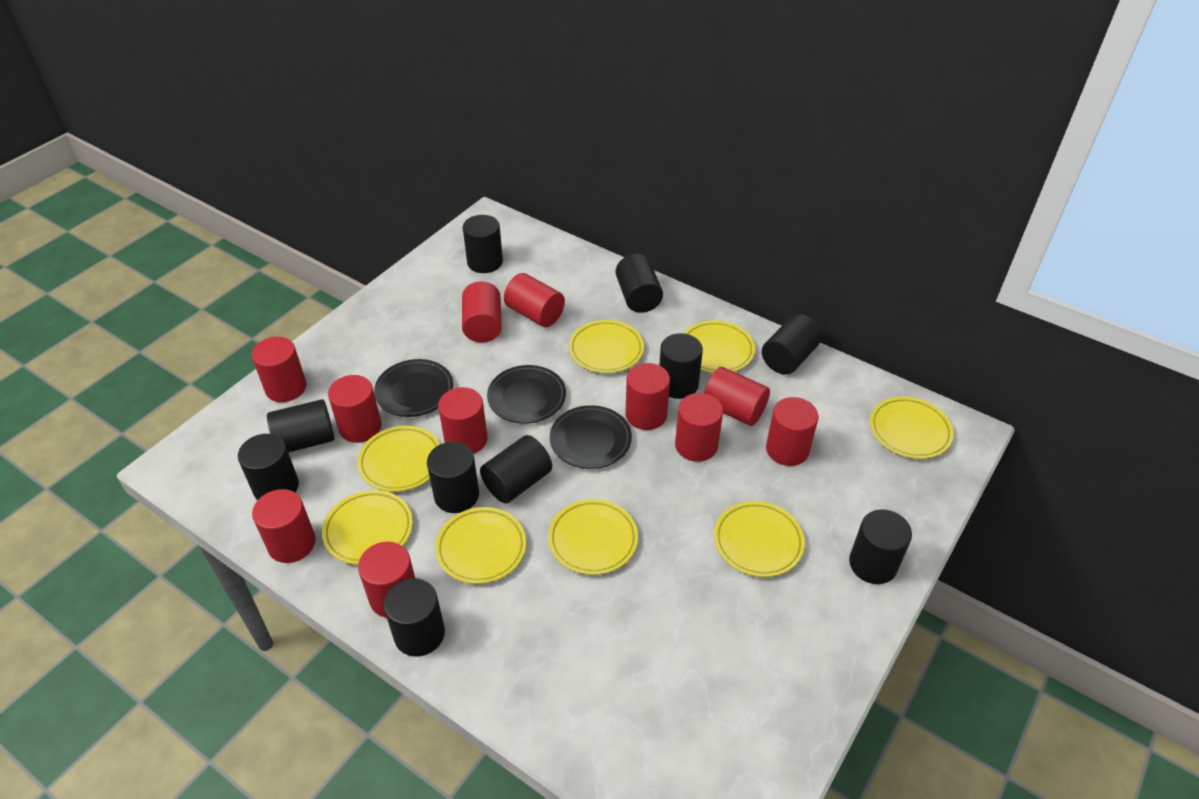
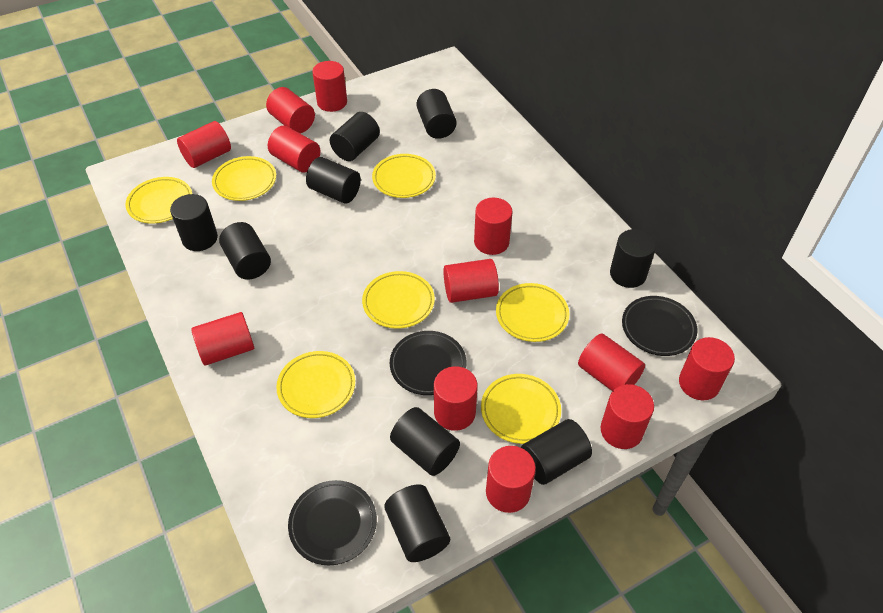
black cylinder: 10 -> 9
red cylinder: 11 -> 12
yellow plate: 8 -> 7

